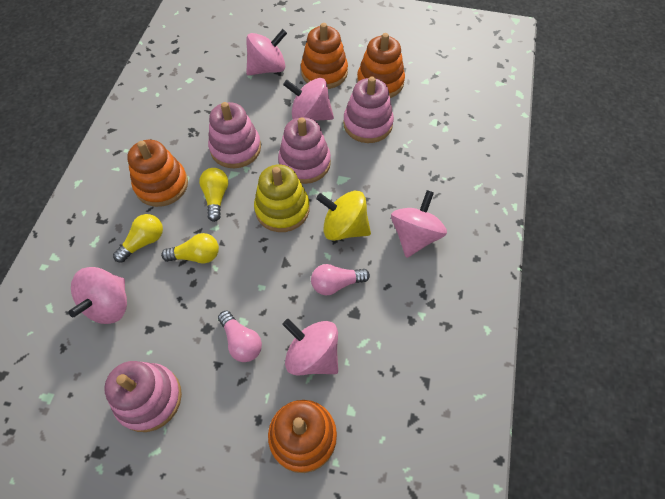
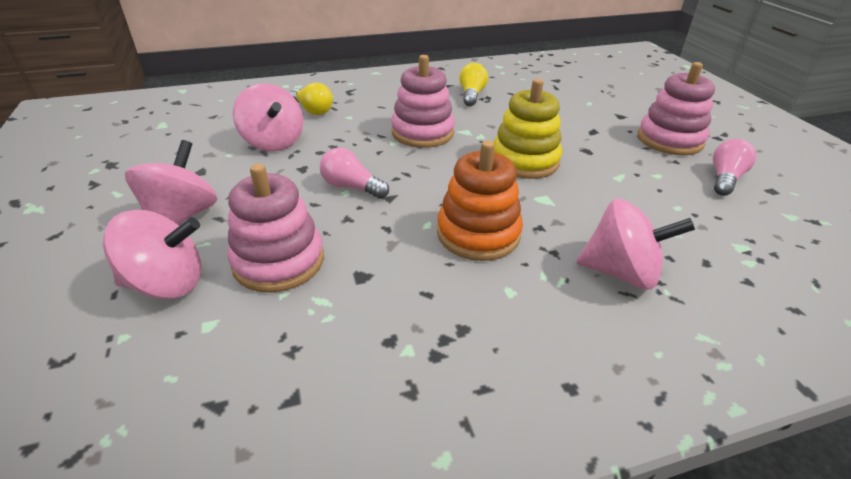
orange stacking toy: 4 -> 1
pink spinning top: 5 -> 4
pink stacking toy: 4 -> 3
yellow light bulb: 3 -> 2
yellow spinning top: 1 -> 0

